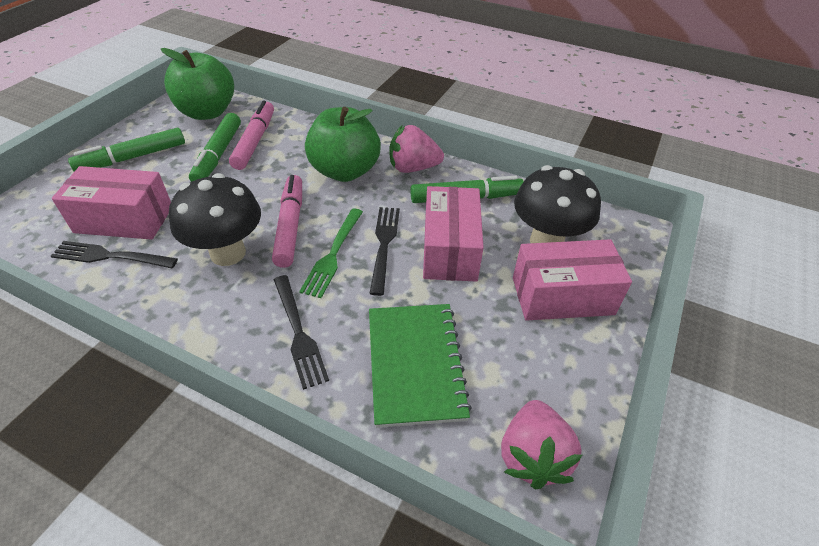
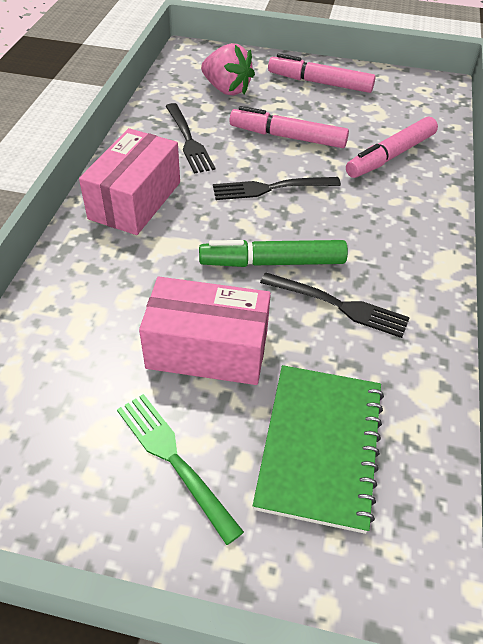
black mushroom: 2 -> 0
green apple: 2 -> 0
green marker: 3 -> 1
pink box: 3 -> 2
pink marker: 2 -> 3
pink strawberry: 2 -> 1

